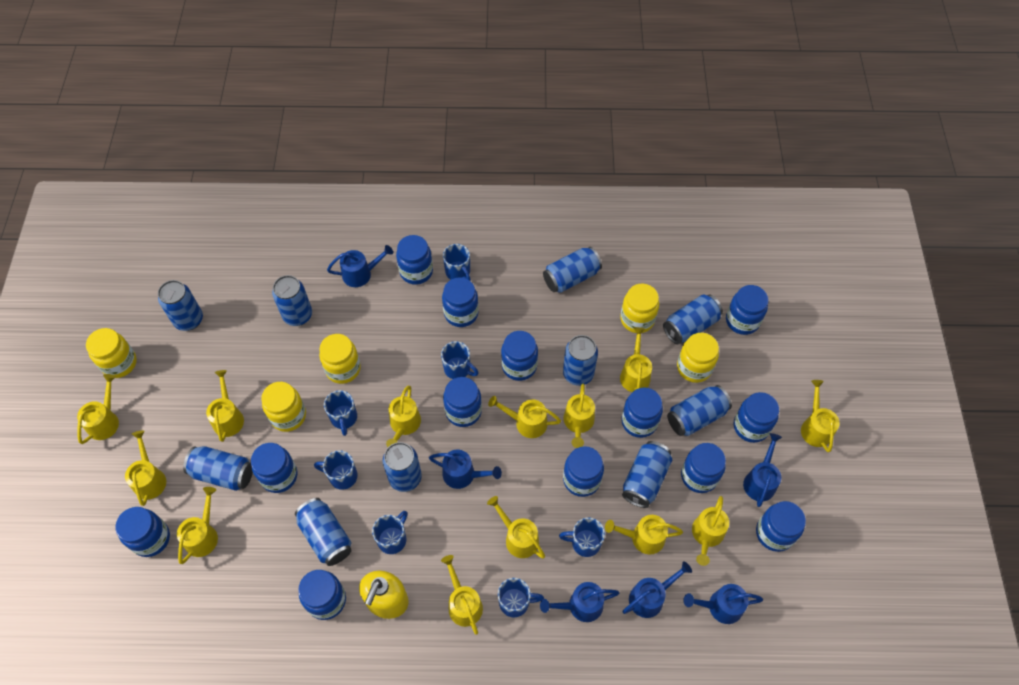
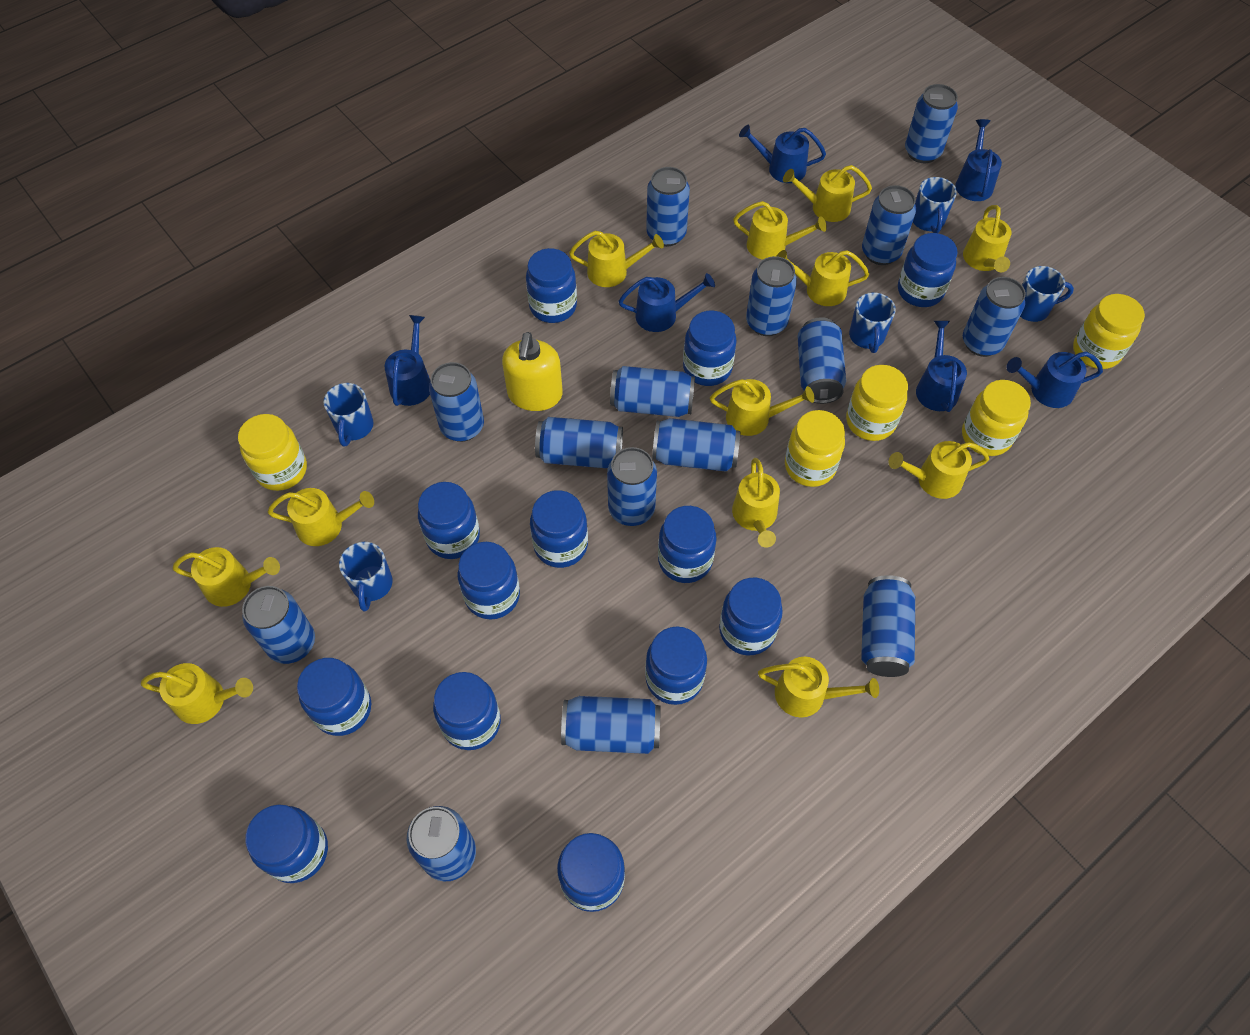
blue can: 10 -> 15
blue mug: 7 -> 5
yellow watering can: 13 -> 12

